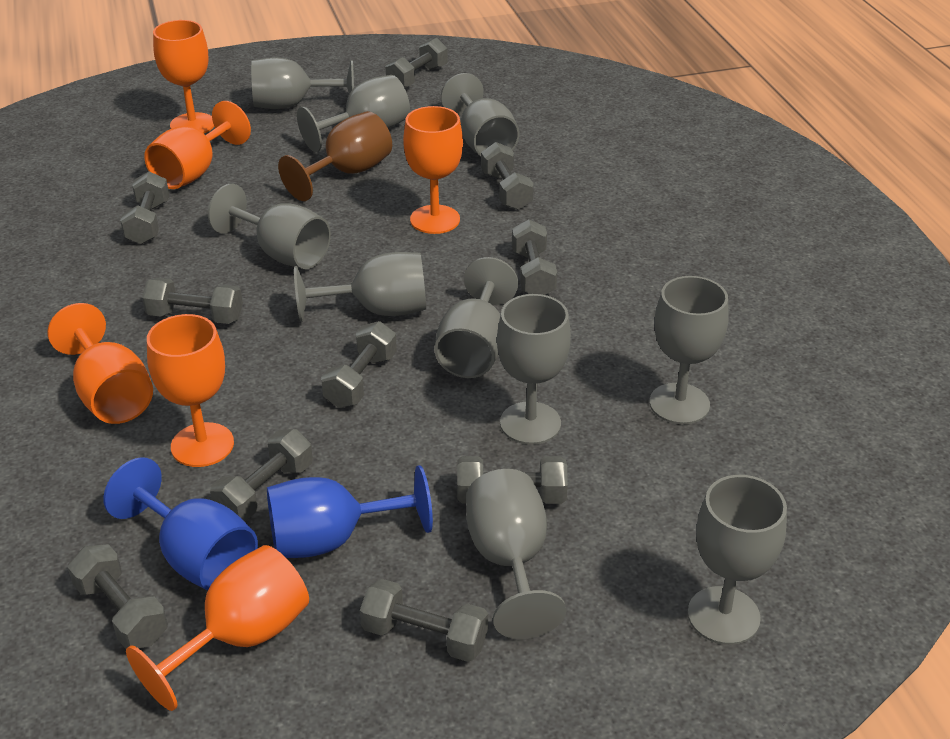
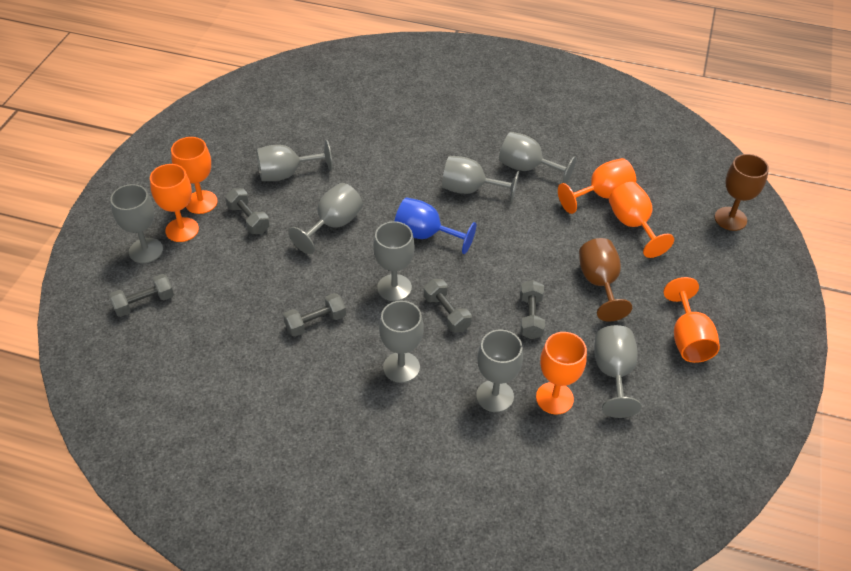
blue goblet: 2 -> 1
brown goblet: 1 -> 2
grey dumbbell: 10 -> 5
grey goblet: 10 -> 9

